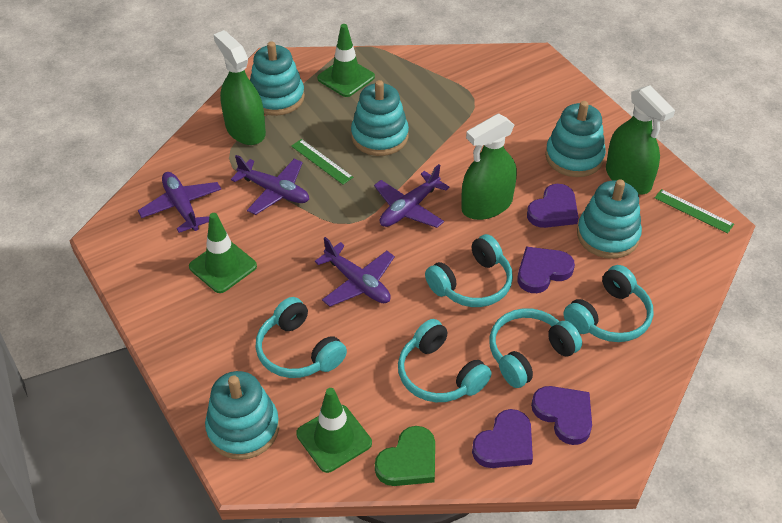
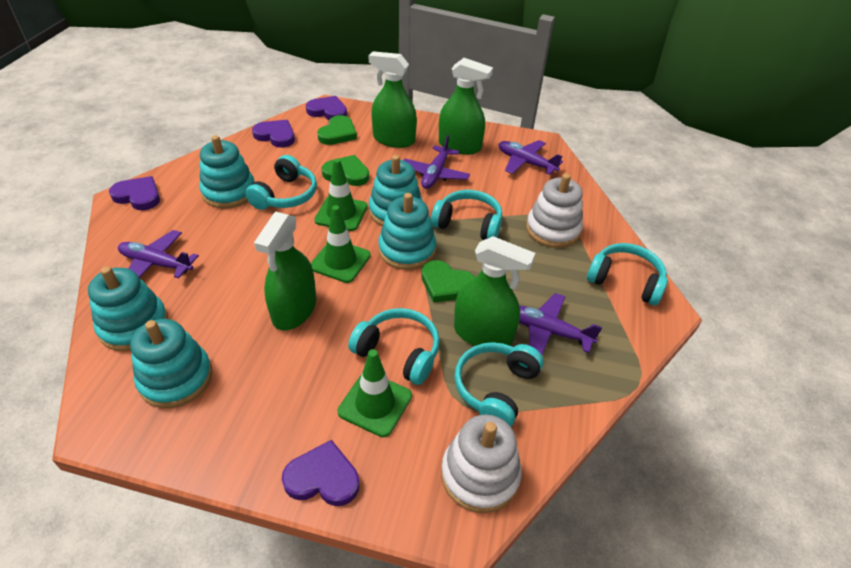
green heart: 1 -> 3
green ruler: 2 -> 0
green spray bottle: 3 -> 4
white stacking toy: 0 -> 2

